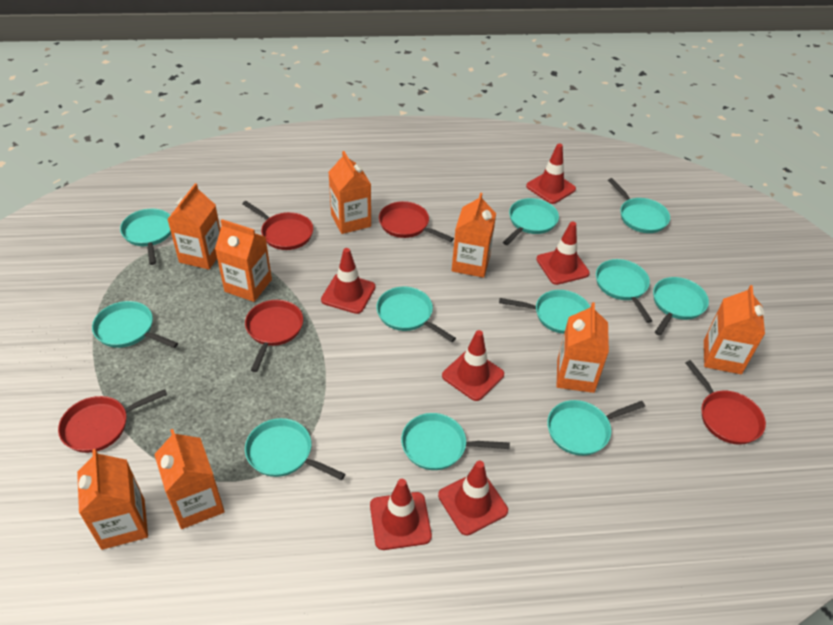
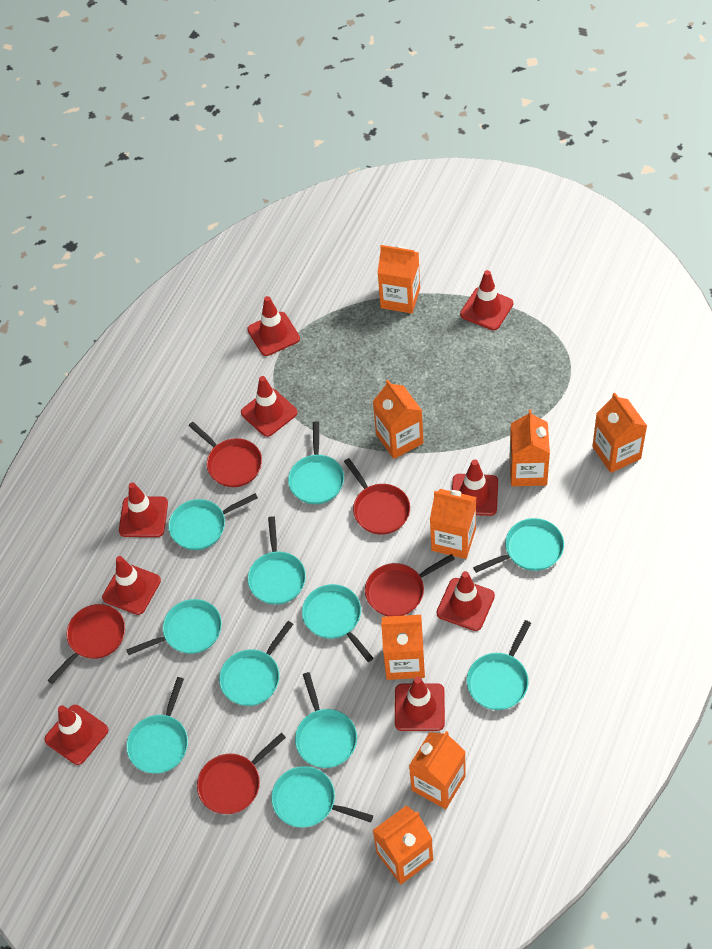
red traffic cone: 6 -> 9

